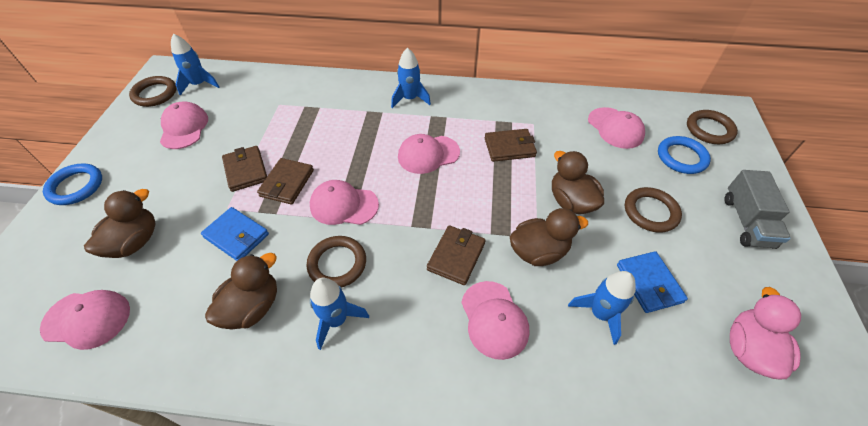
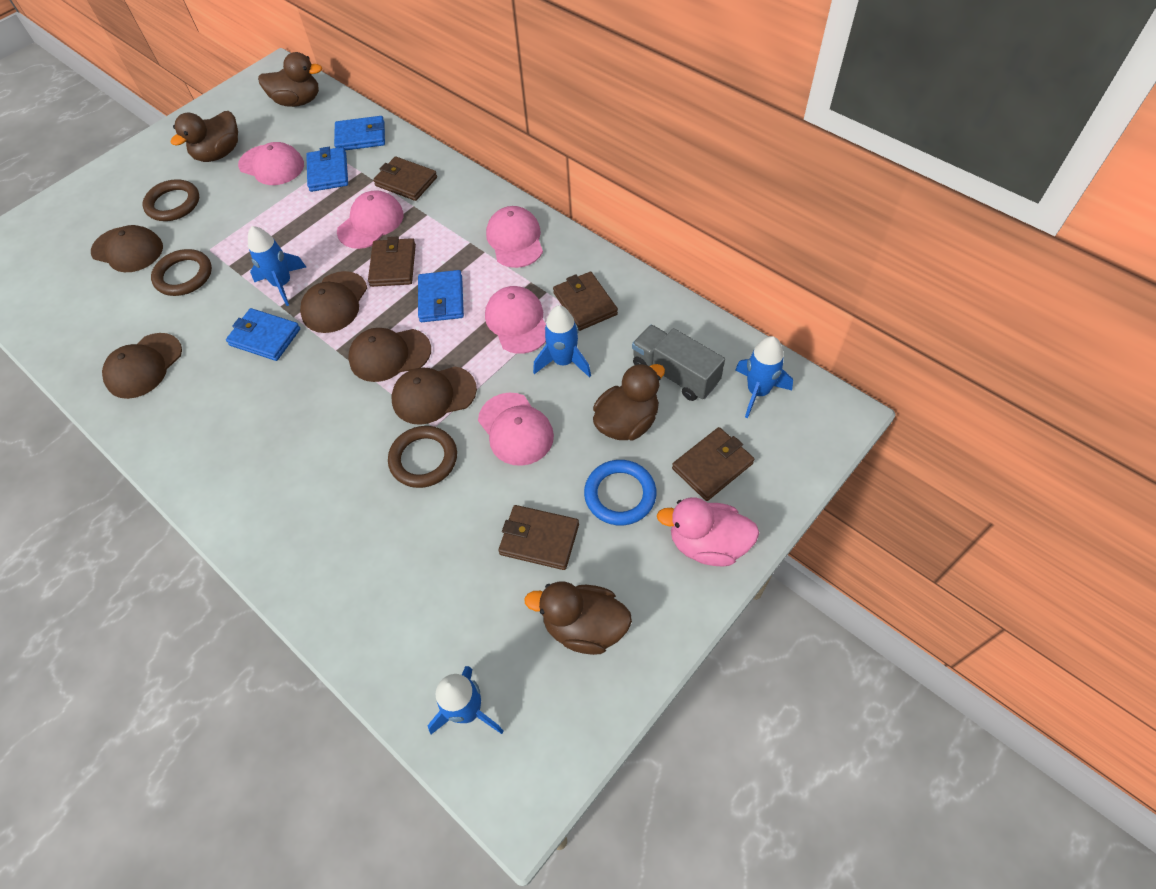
blue ring: 2 -> 1
blue wallet: 2 -> 4
brown cap: 0 -> 5
brown ring: 4 -> 3
brown wallet: 4 -> 5
pink cap: 6 -> 5

